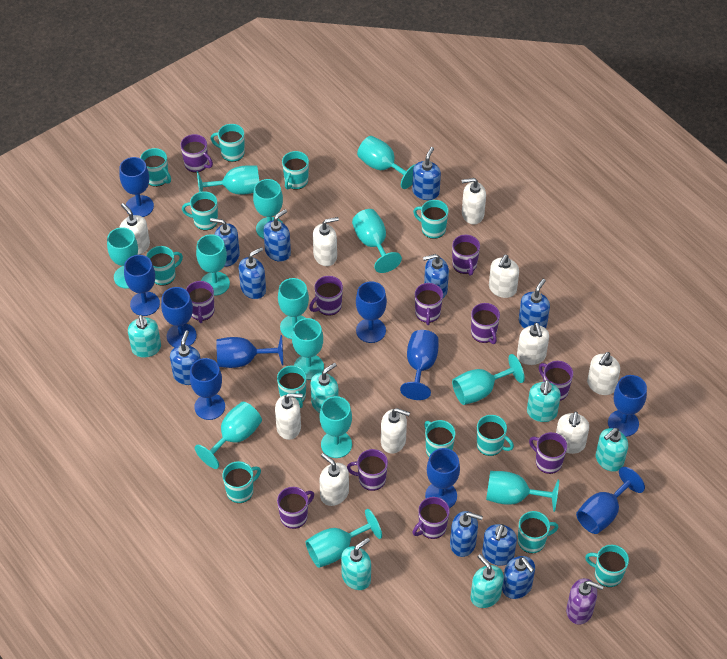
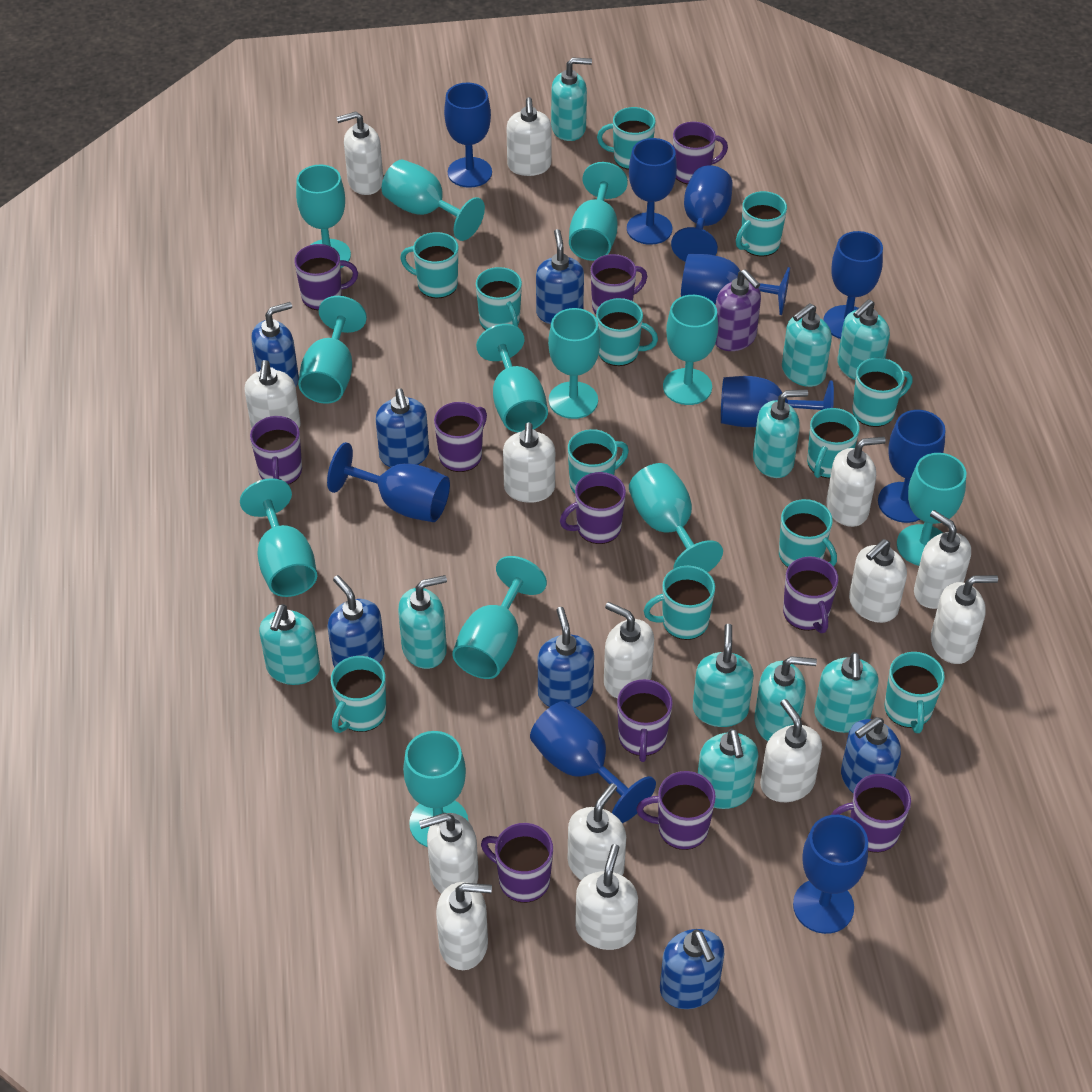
blue soap dispenser: 10 -> 7
turquoise goblet: 13 -> 12
turquoise soap dispenser: 6 -> 10
white soap dispenser: 10 -> 14

